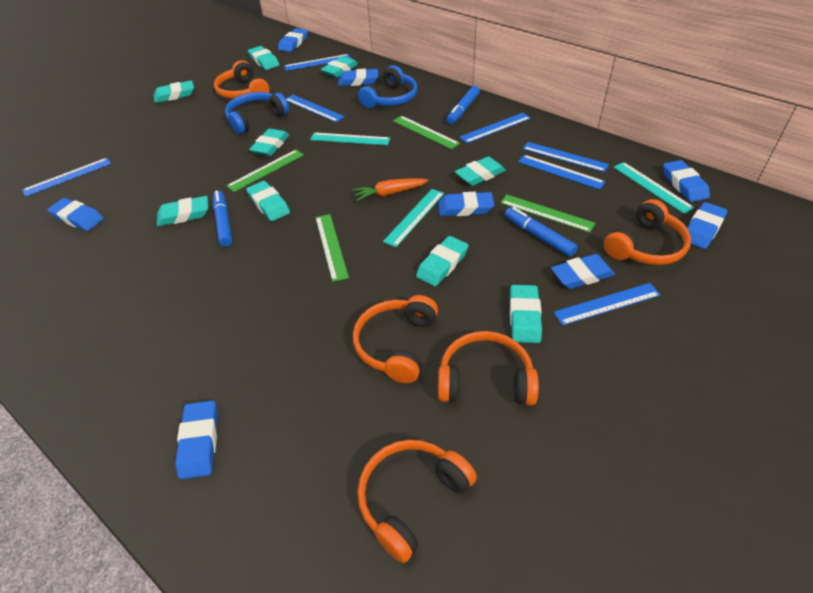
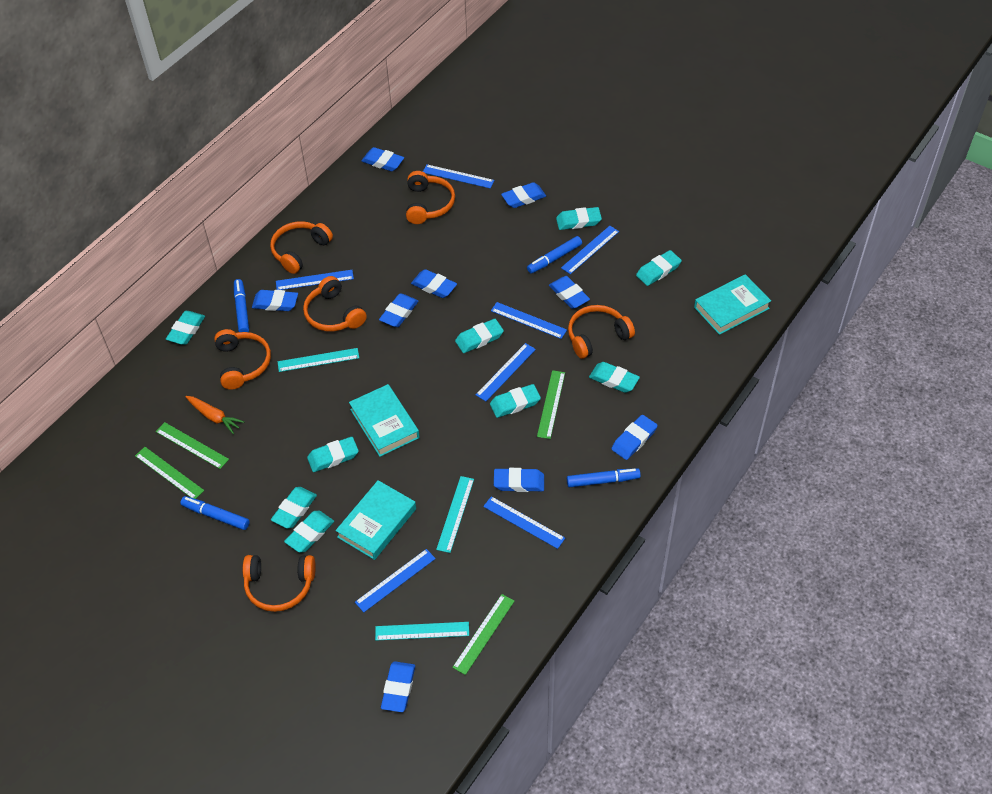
blue eraser: 8 -> 9
blue headphones: 2 -> 0
blue marker: 3 -> 4
orange headphones: 5 -> 6
turquoise book: 0 -> 3

